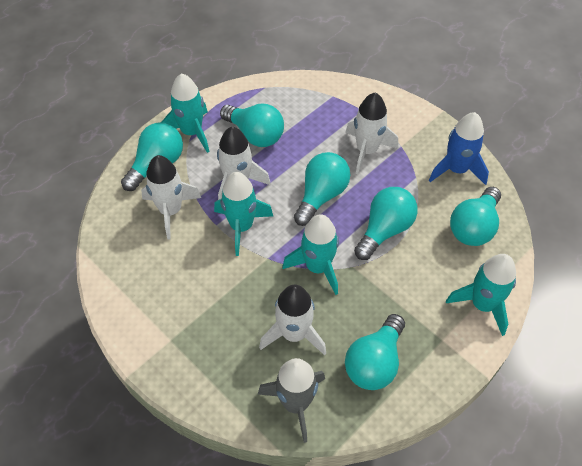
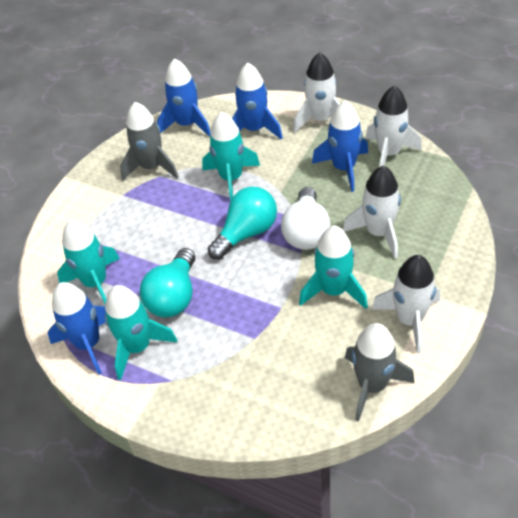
blue rocket: 1 -> 4
grey rocket: 1 -> 2
turquoise light bulb: 6 -> 2
white light bulb: 0 -> 1

